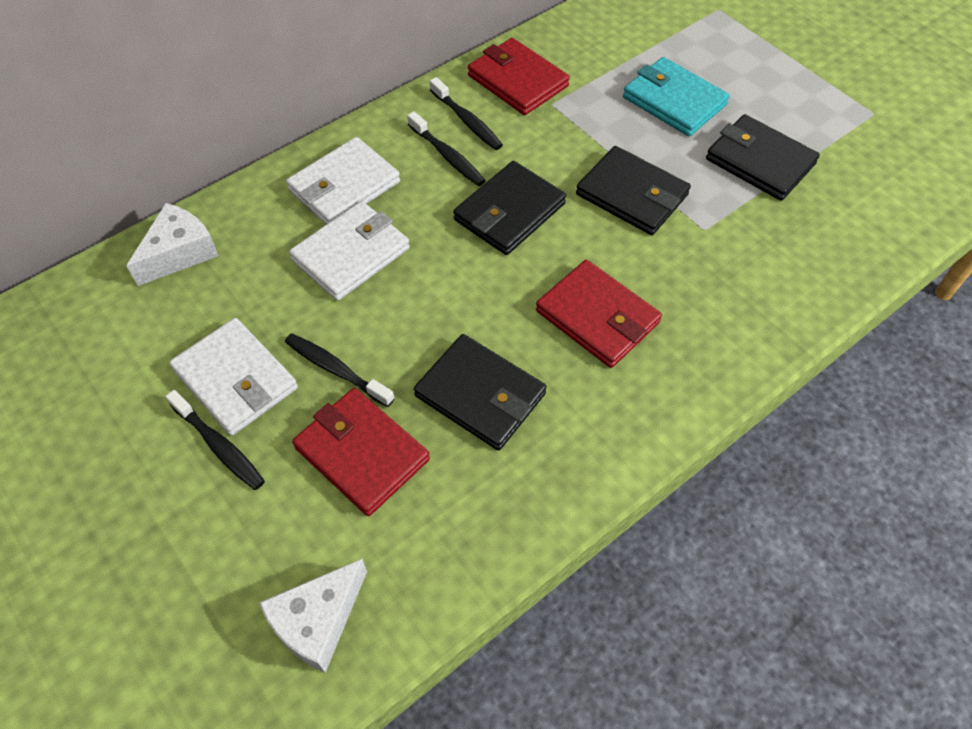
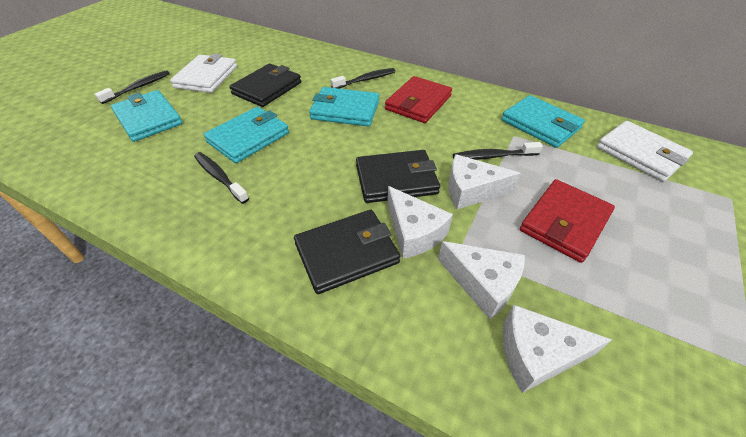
black wallet: 4 -> 3
red wallet: 3 -> 2
turquoise wallet: 1 -> 4
white cheese: 2 -> 4
white wallet: 3 -> 2

